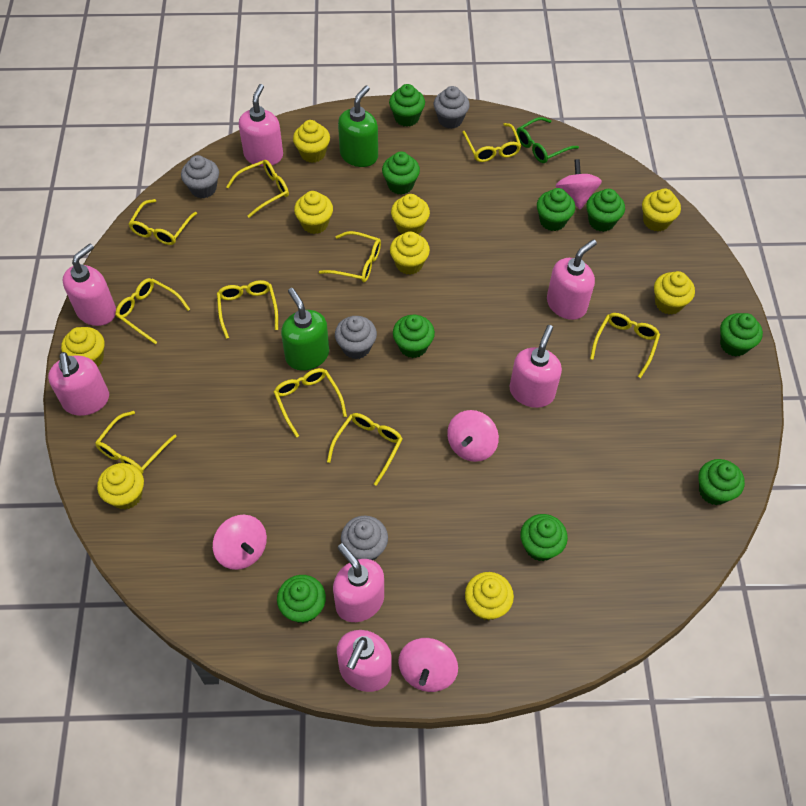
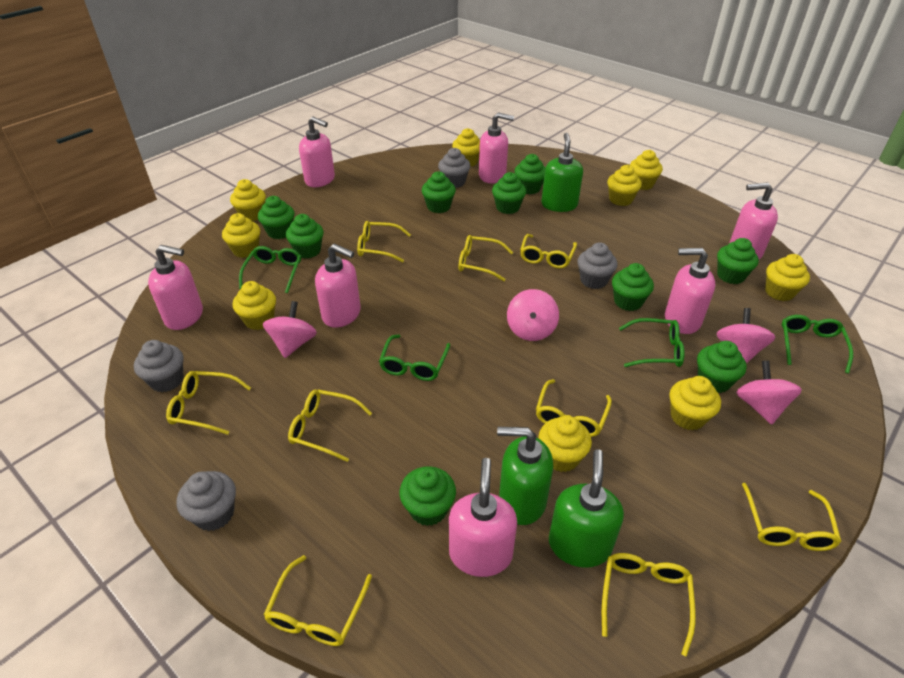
green glasses: 1 -> 4
green soap dispenser: 2 -> 3
yellow glasses: 10 -> 9

